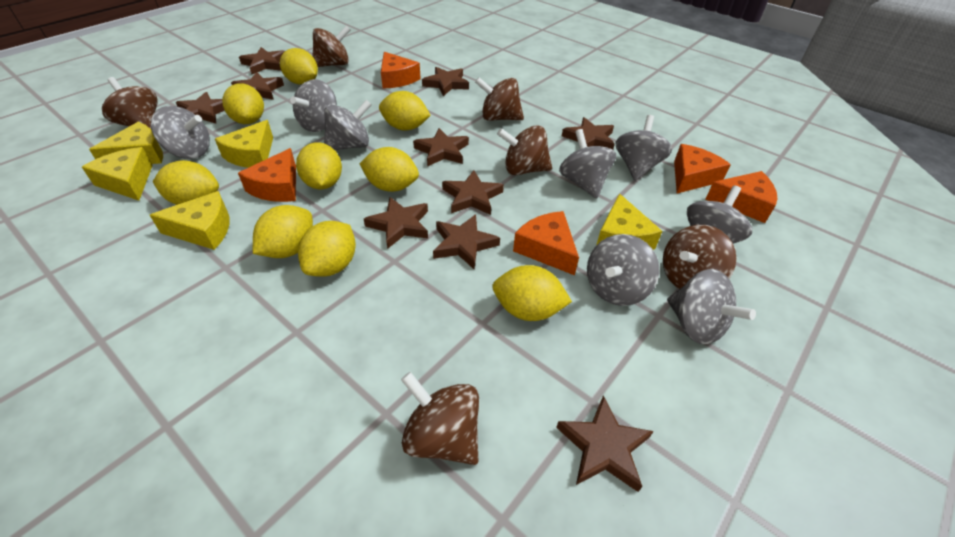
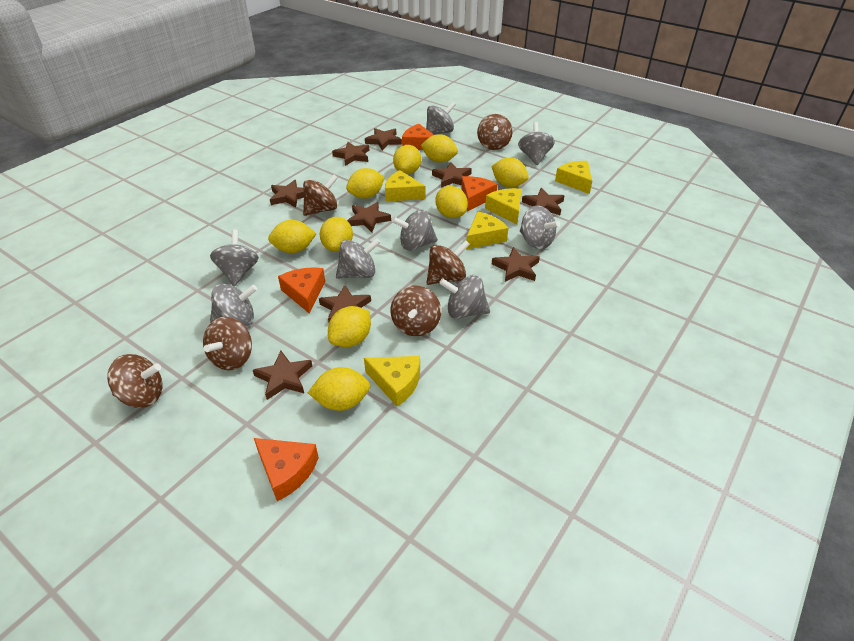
brown star: 10 -> 9
orange cheese: 5 -> 4

